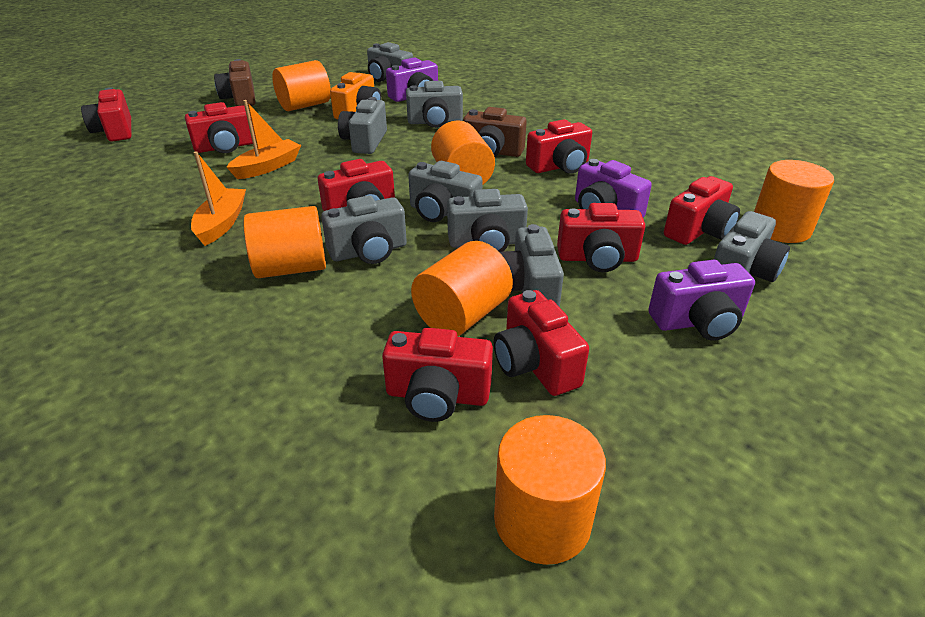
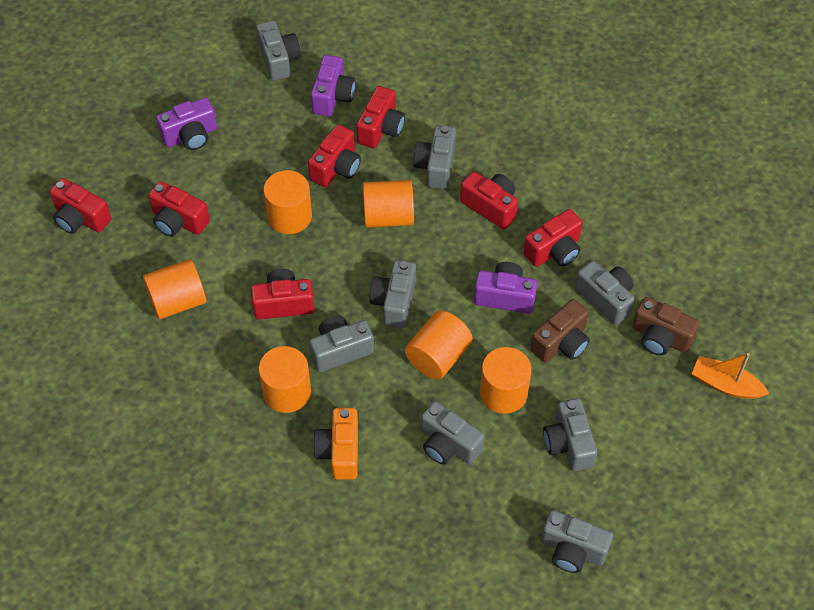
orange boat: 2 -> 1
red camera: 8 -> 7

